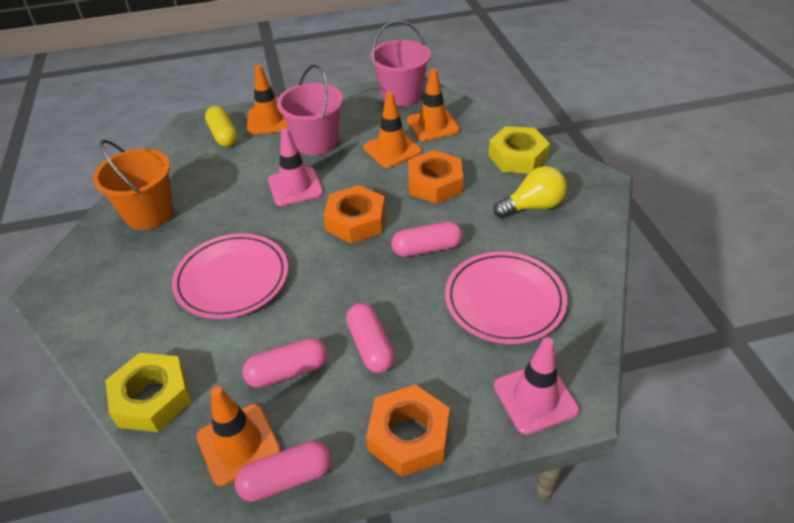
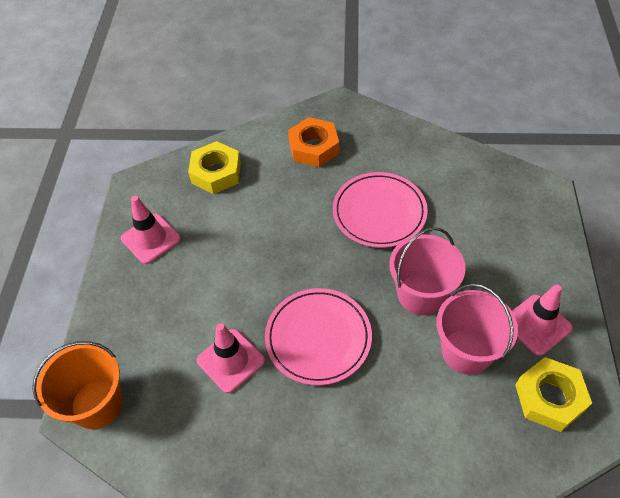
orange nut: 3 -> 1
orange traffic cone: 4 -> 0
pink capsule: 4 -> 0
pink traffic cone: 2 -> 3
yellow capsule: 1 -> 0
yellow light bulb: 1 -> 0

